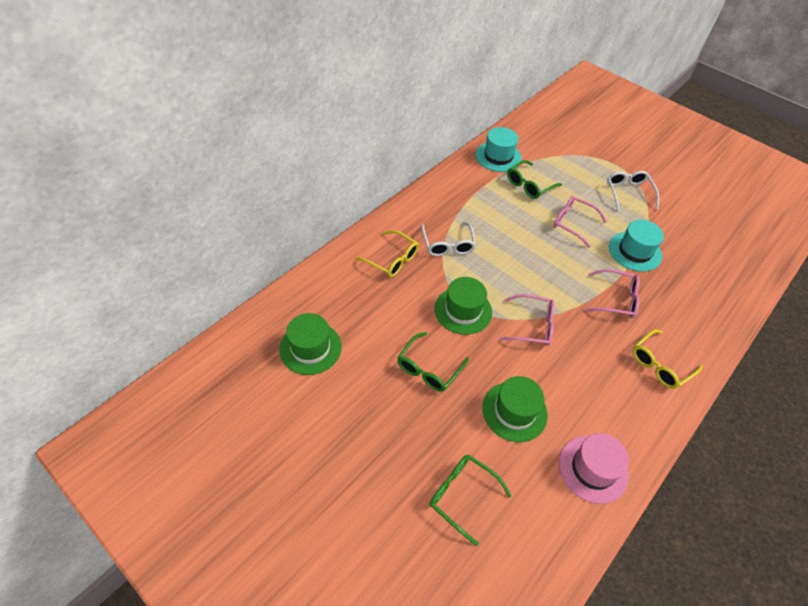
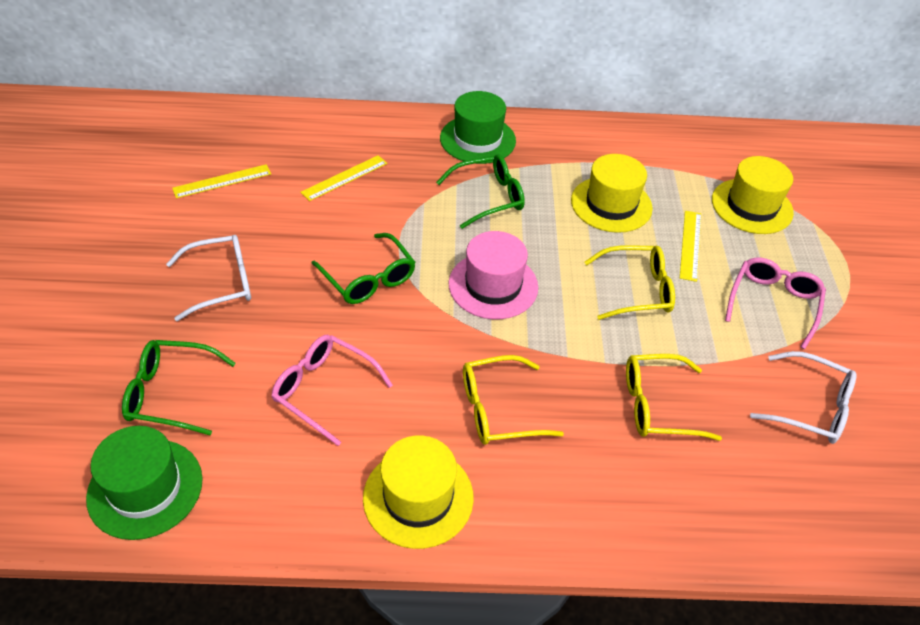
green hat: 3 -> 2
pink glasses: 3 -> 2
turquoise hat: 2 -> 0
yellow glasses: 2 -> 3
yellow hat: 0 -> 3
yellow ruler: 0 -> 3

